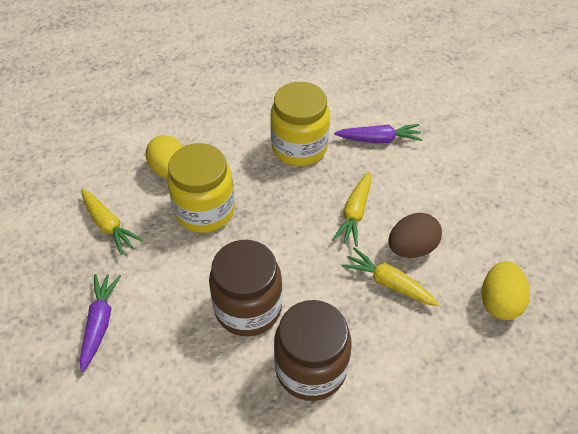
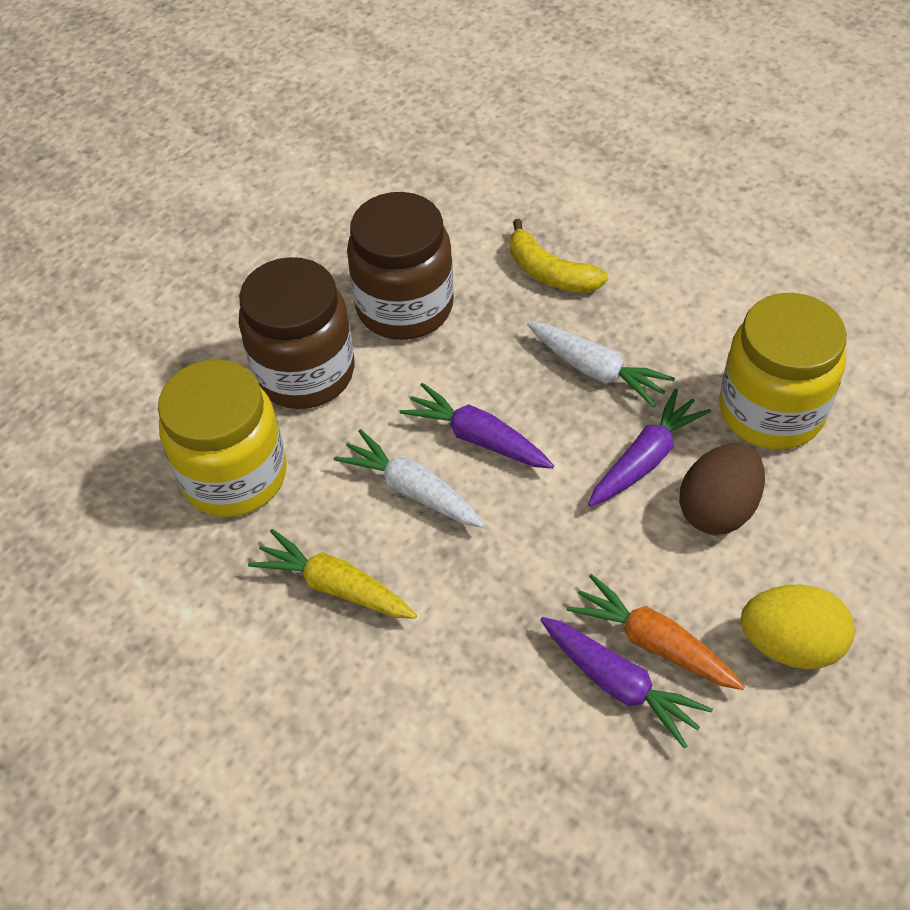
orange carrot: 0 -> 1
purple carrot: 2 -> 3
white carrot: 0 -> 2
yellow banana: 0 -> 1
yellow carrot: 3 -> 1
yellow egg: 2 -> 1

